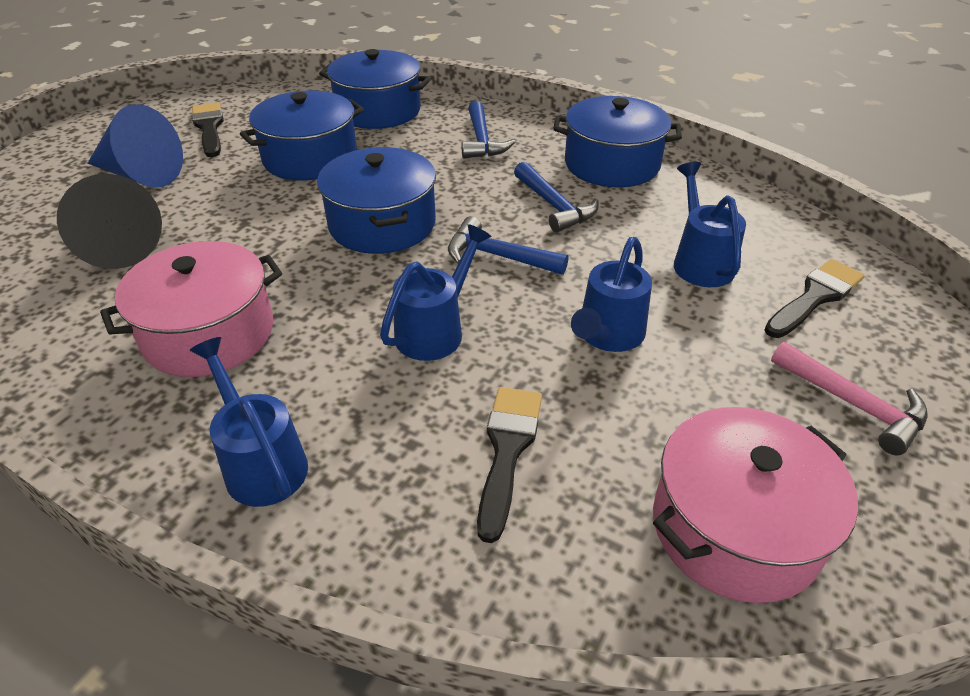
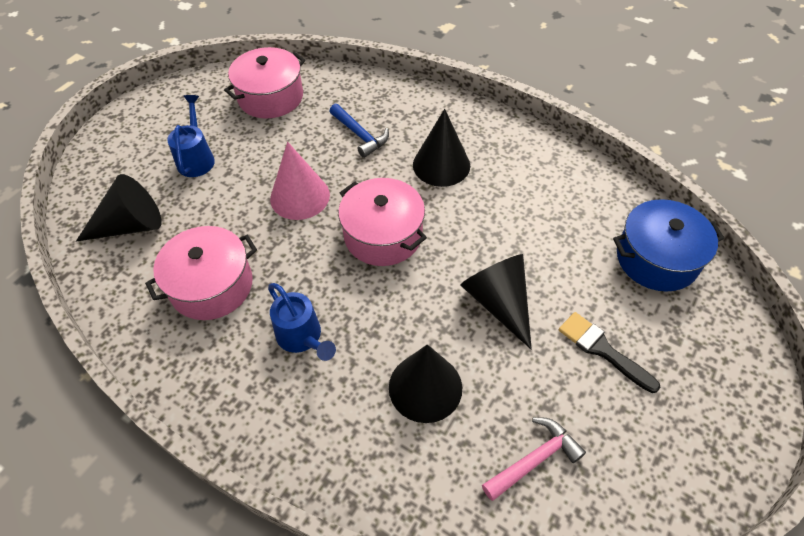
black brush: 3 -> 1
black cone: 1 -> 4
blue cone: 1 -> 0
blue hammer: 3 -> 1
blue pot: 4 -> 1
blue watering can: 4 -> 2
pink cone: 0 -> 1
pink pot: 2 -> 3

